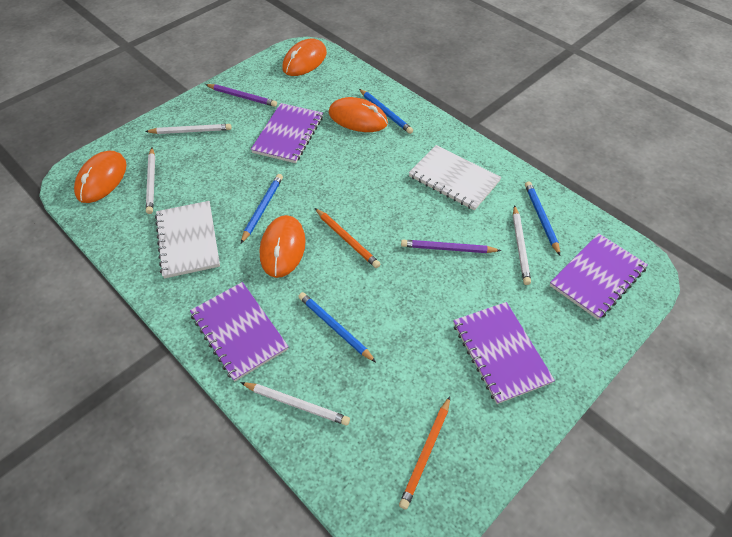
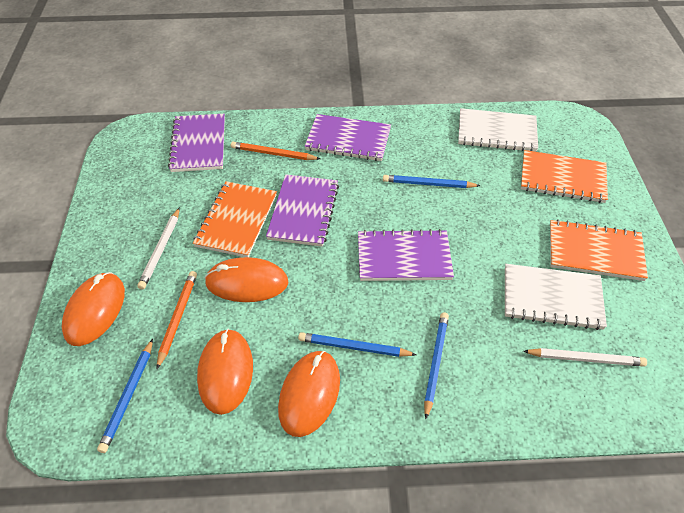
orange notebook: 0 -> 3
purple pencil: 2 -> 0
white pencil: 4 -> 2

